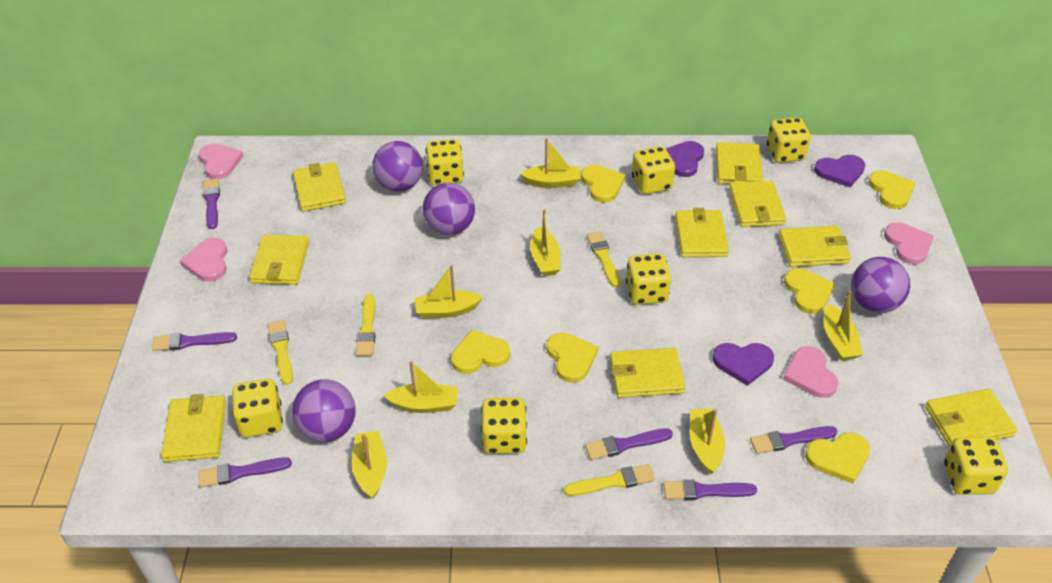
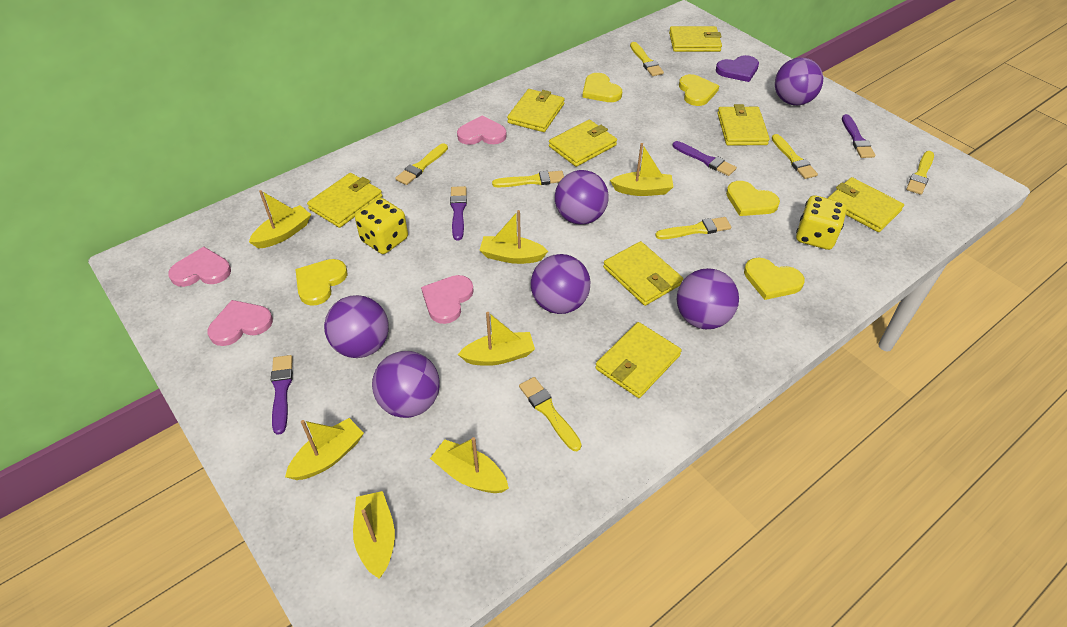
purple ball: 4 -> 6
purple brush: 6 -> 4
purple heart: 3 -> 1
yellow brush: 4 -> 7
yellow dice: 7 -> 2
yellow heart: 6 -> 5
yellow wallet: 9 -> 8

